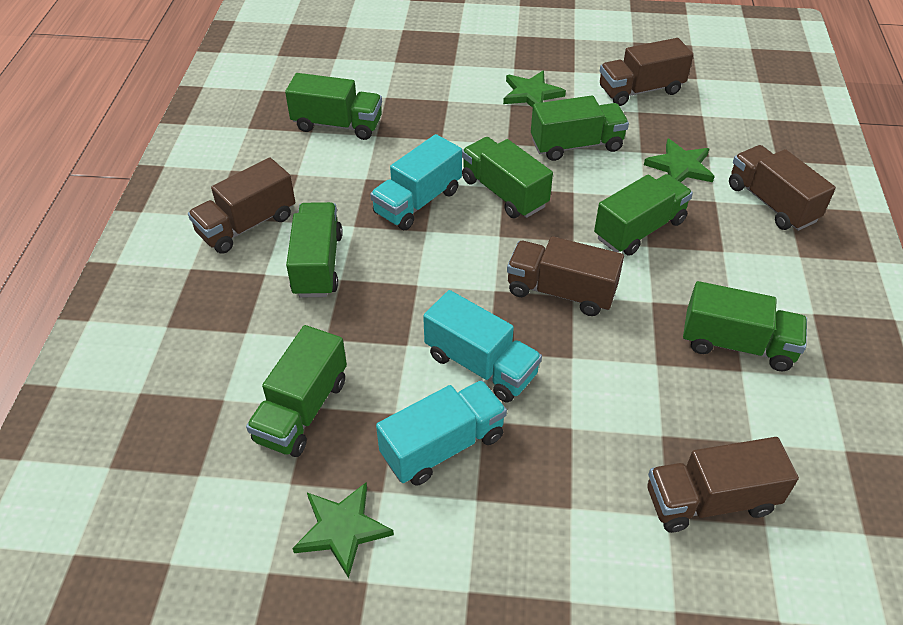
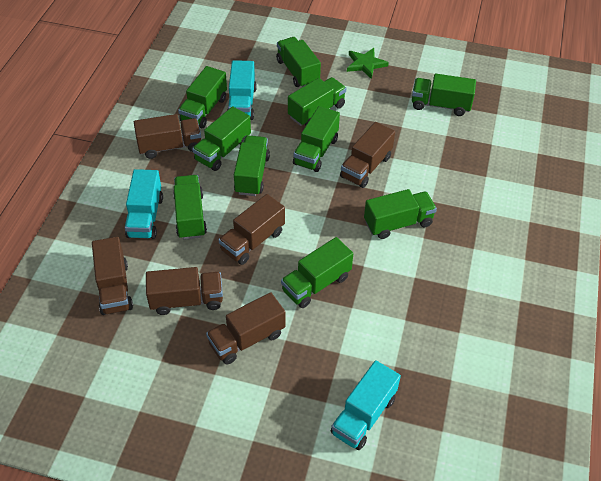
brown truck: 5 -> 6
green star: 3 -> 1
green truck: 7 -> 10

